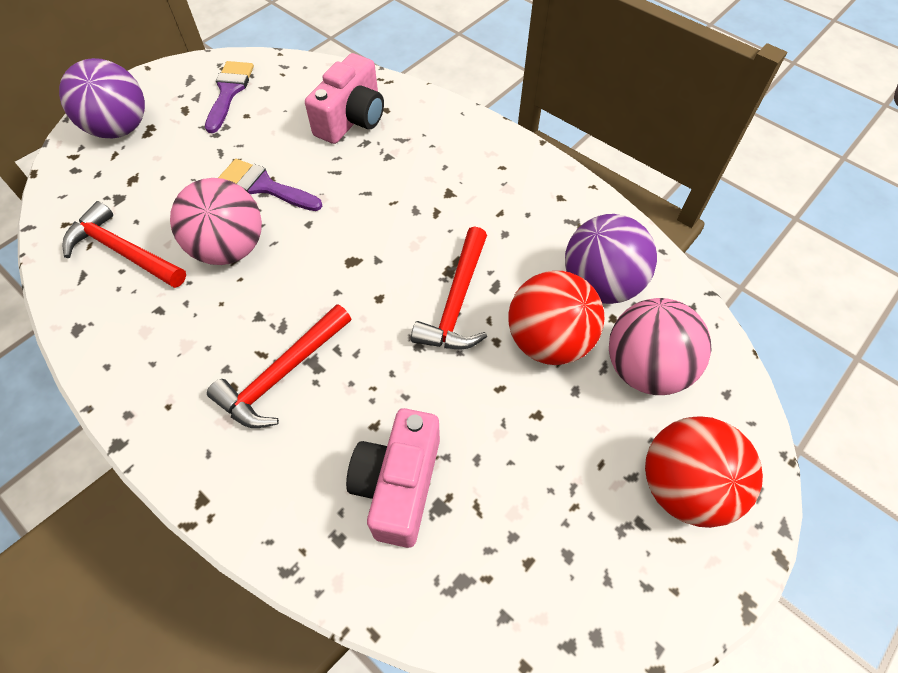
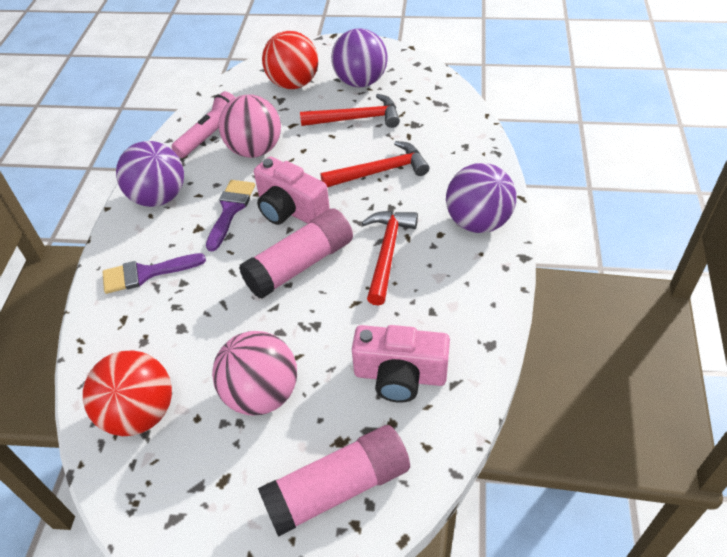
pink flashlight: 0 -> 1
pink glue stick: 0 -> 2
purple ball: 2 -> 3

